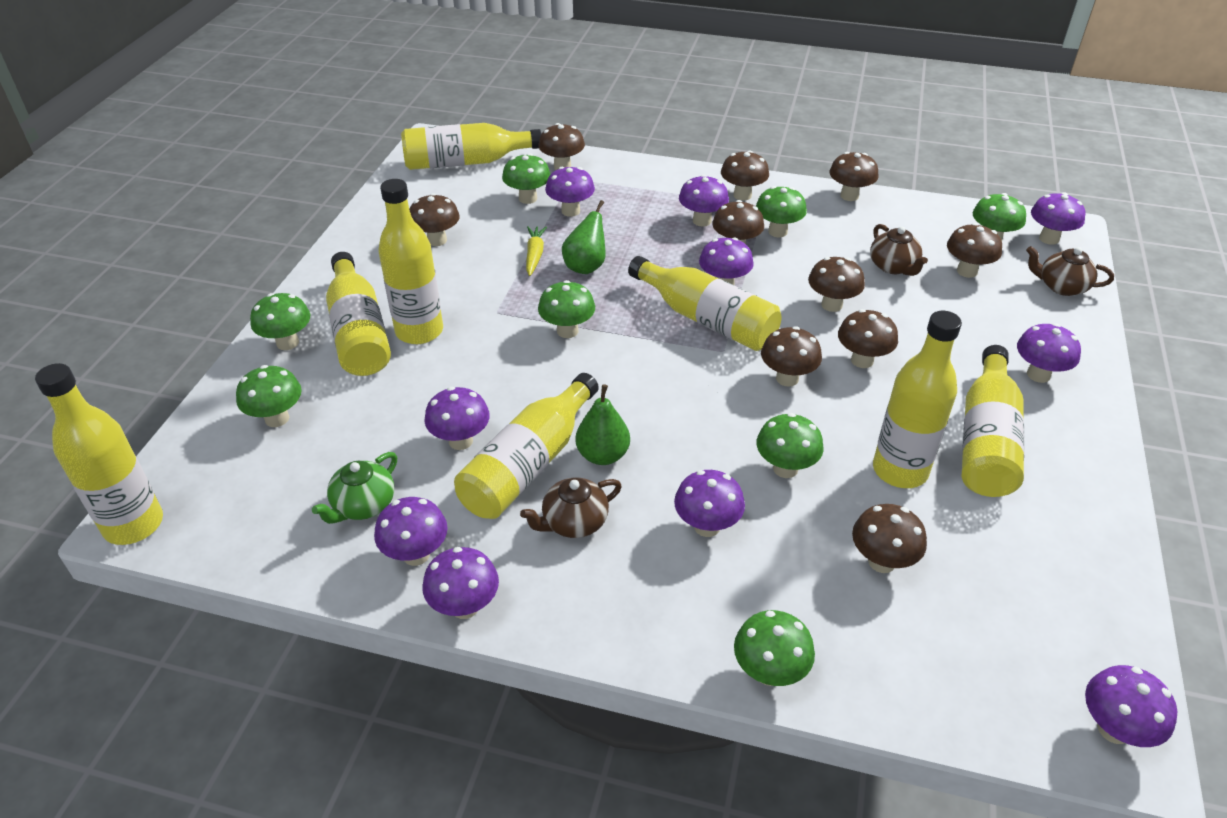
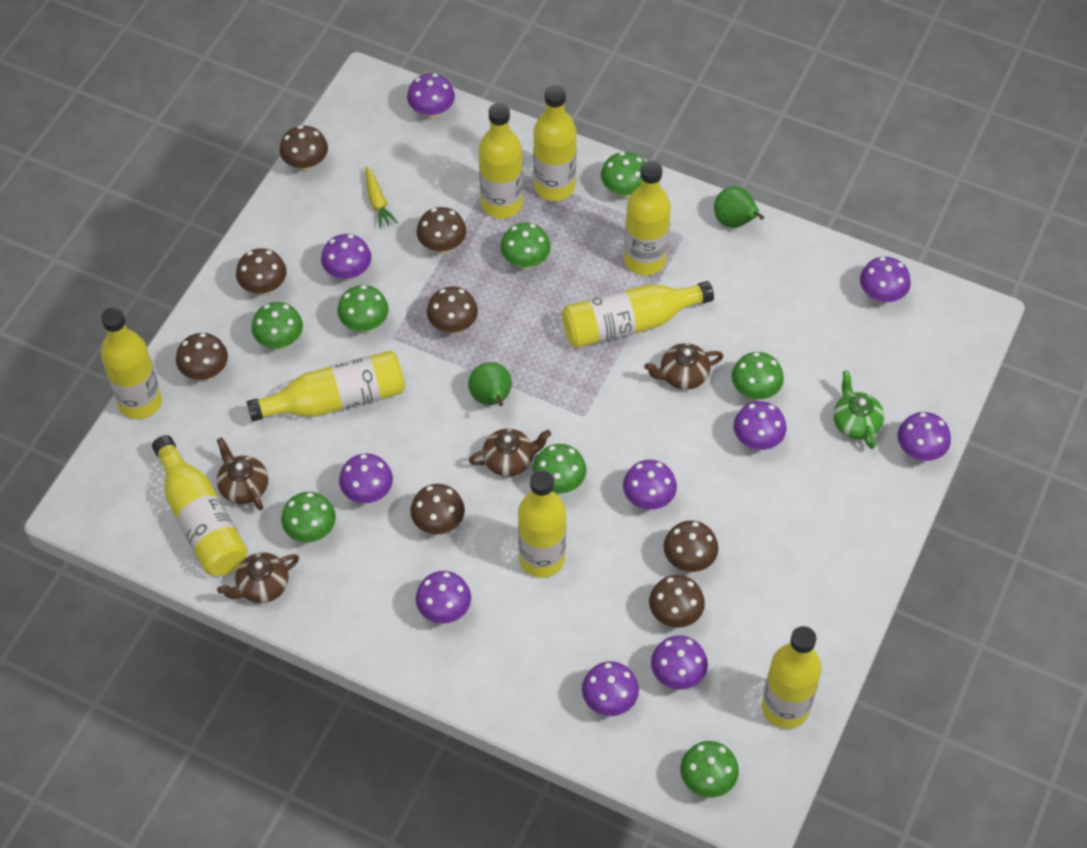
brown mushroom: 10 -> 8
brown teapot: 3 -> 4
yellow bottle: 8 -> 9

